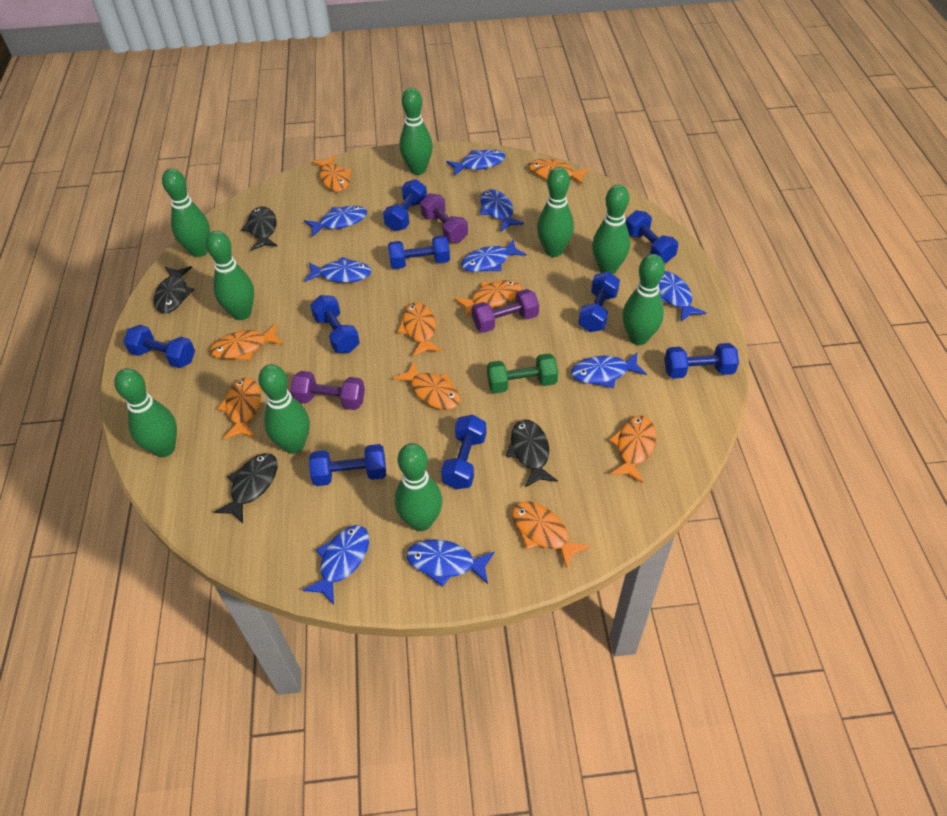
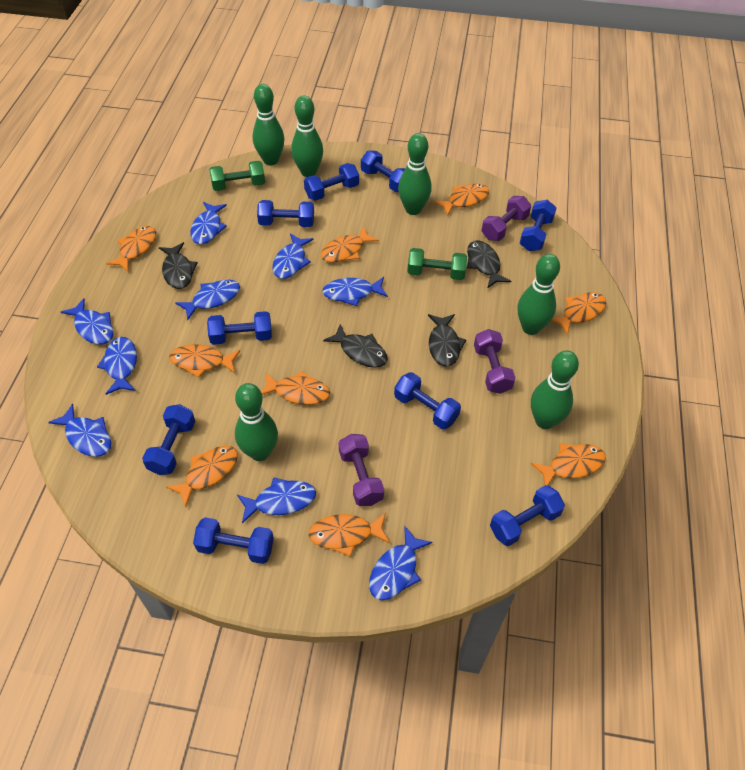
green bowling pin: 9 -> 6
green dumbbell: 1 -> 2

